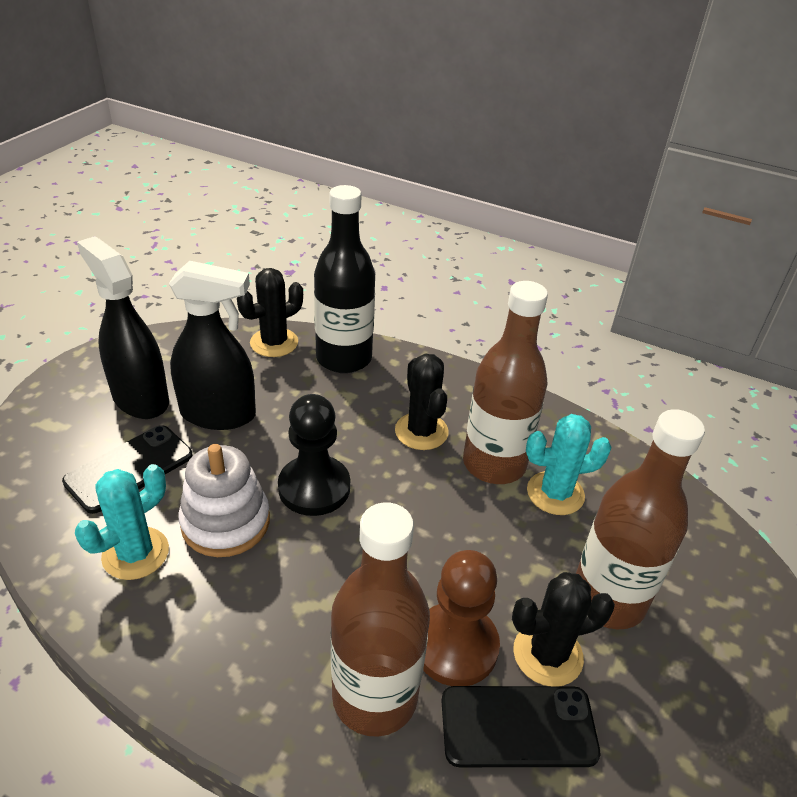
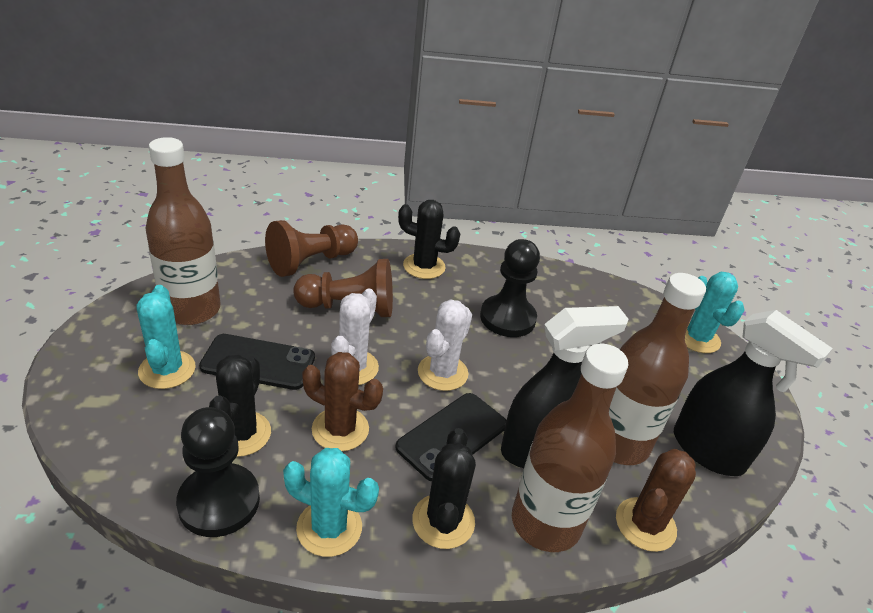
black bottle: 1 -> 0
black pawn: 1 -> 2
brown cactus: 0 -> 2
brown pawn: 1 -> 2
turquoise cactus: 2 -> 3
white cactus: 0 -> 2
white stacking toy: 1 -> 0

